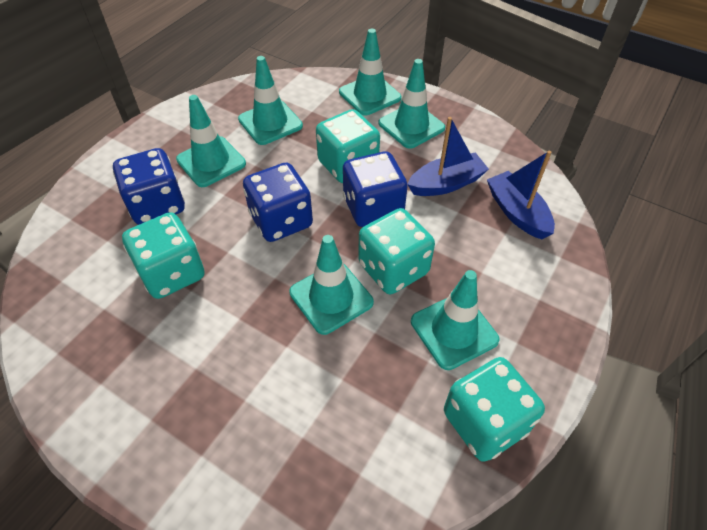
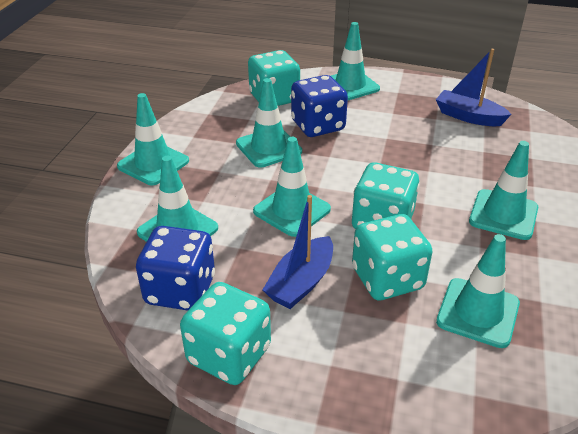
blue dice: 3 -> 2
turquoise traffic cone: 6 -> 7

